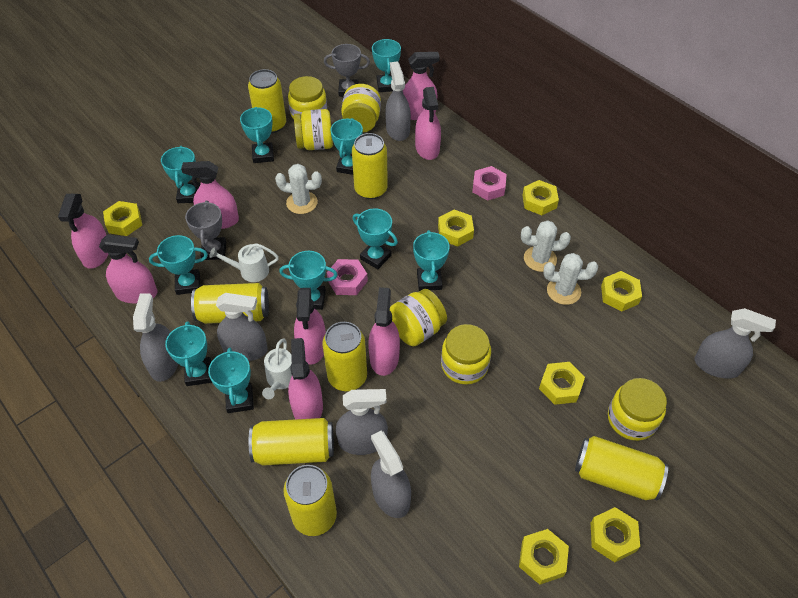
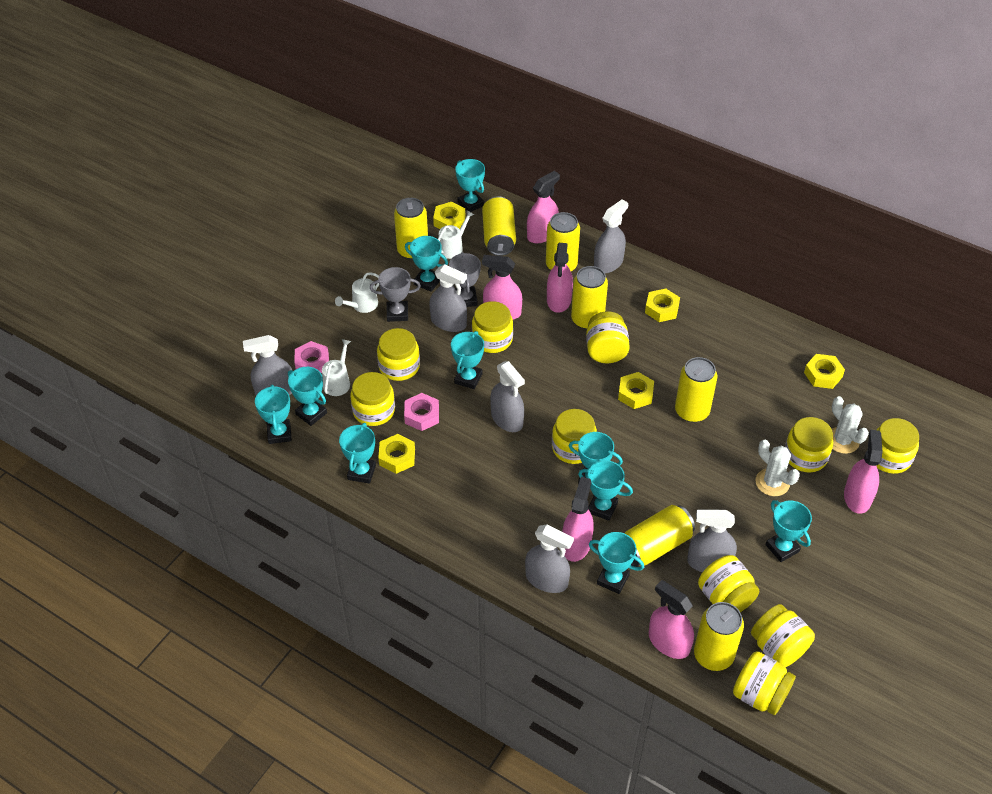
pink spray bottle: 8 -> 6
white cactus: 3 -> 2
white watering can: 2 -> 3
yellow jar: 6 -> 10
yellow nut: 7 -> 5

